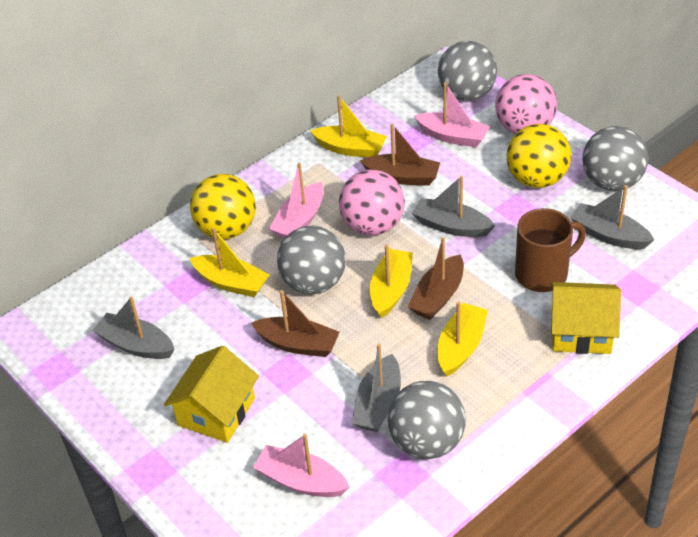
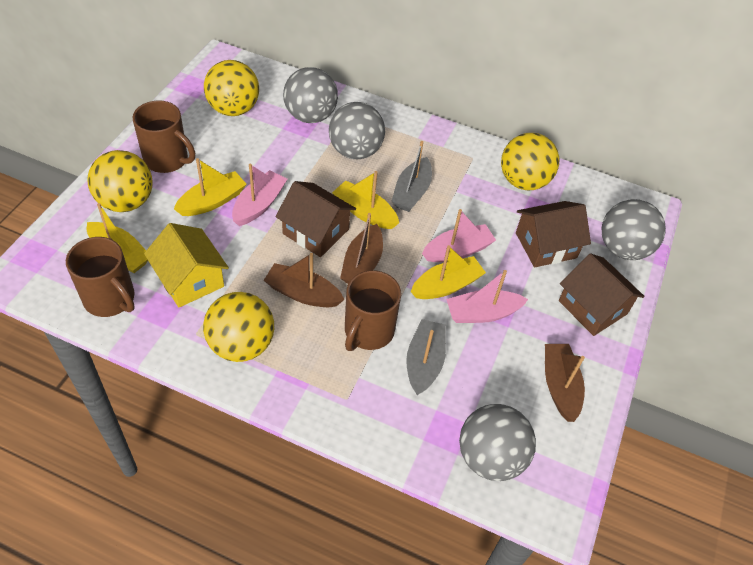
brown house: 0 -> 3
brown mug: 1 -> 3
grey boat: 4 -> 2
pink ball: 2 -> 0
yellow ball: 2 -> 4
yellow house: 2 -> 1

